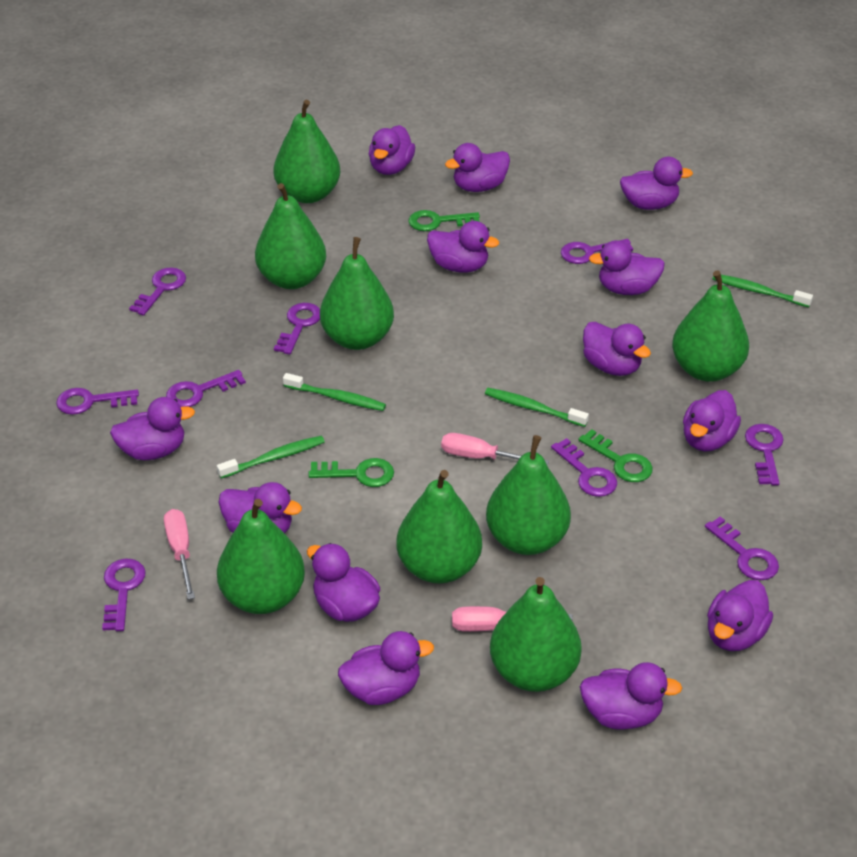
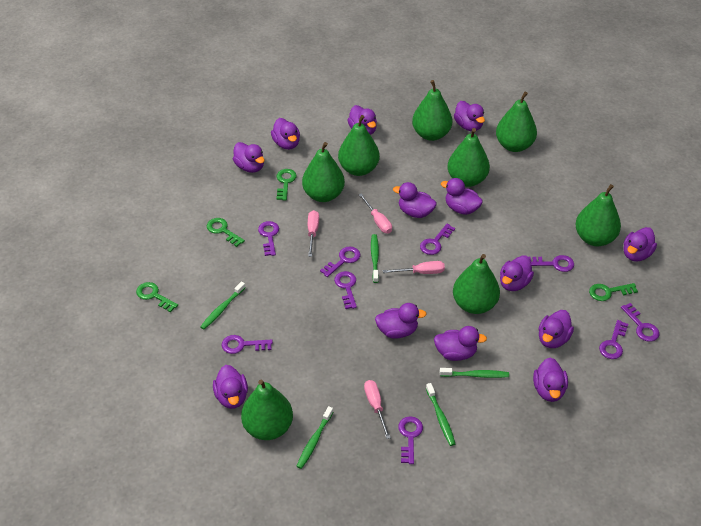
green key: 3 -> 4
green toothbrush: 4 -> 5
pink screwdriver: 3 -> 4

